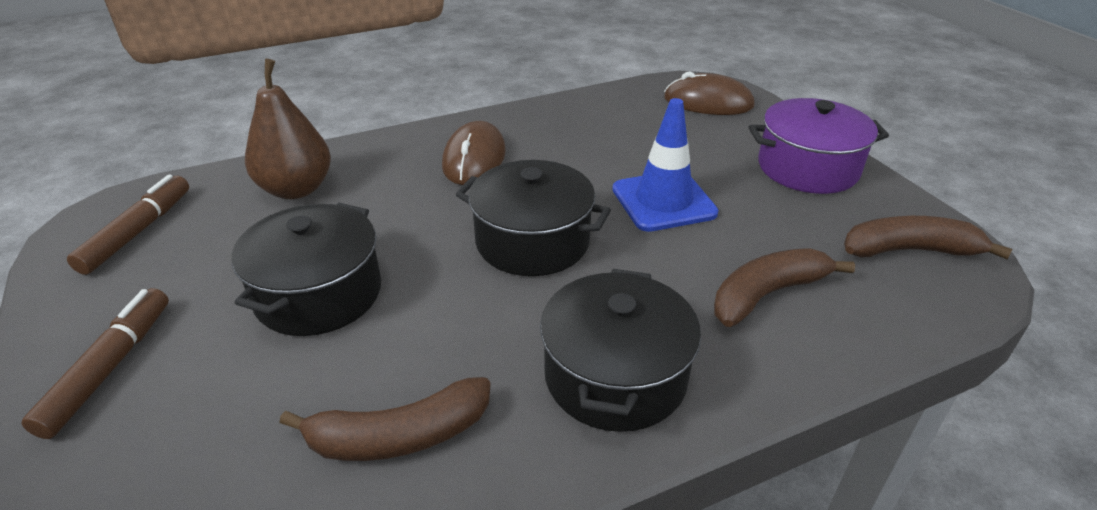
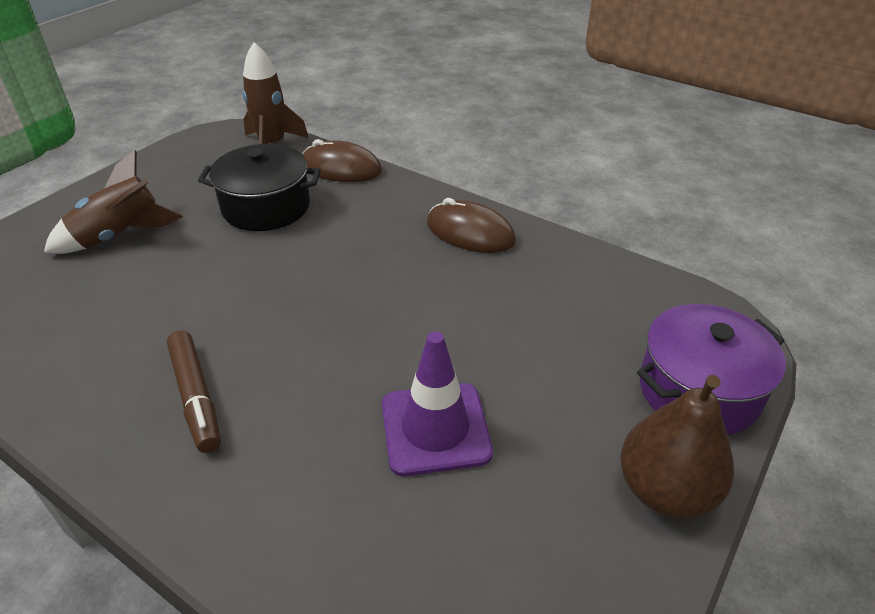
black pot: 3 -> 1
blue traffic cone: 1 -> 0
brown banana: 3 -> 0
brown marker: 2 -> 1
brown rocket: 0 -> 2
purple traffic cone: 0 -> 1

